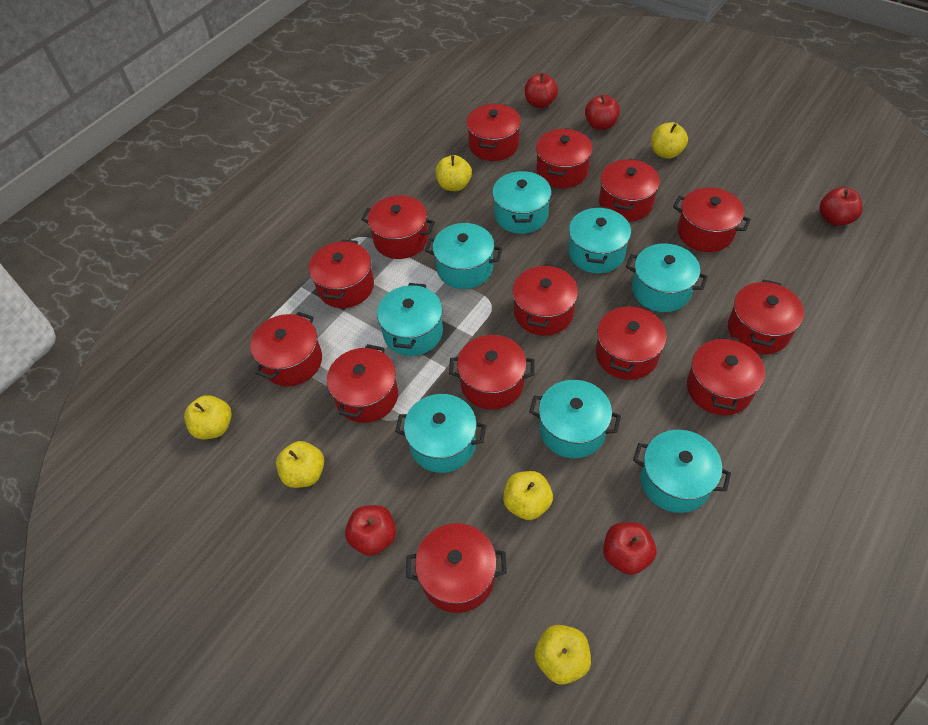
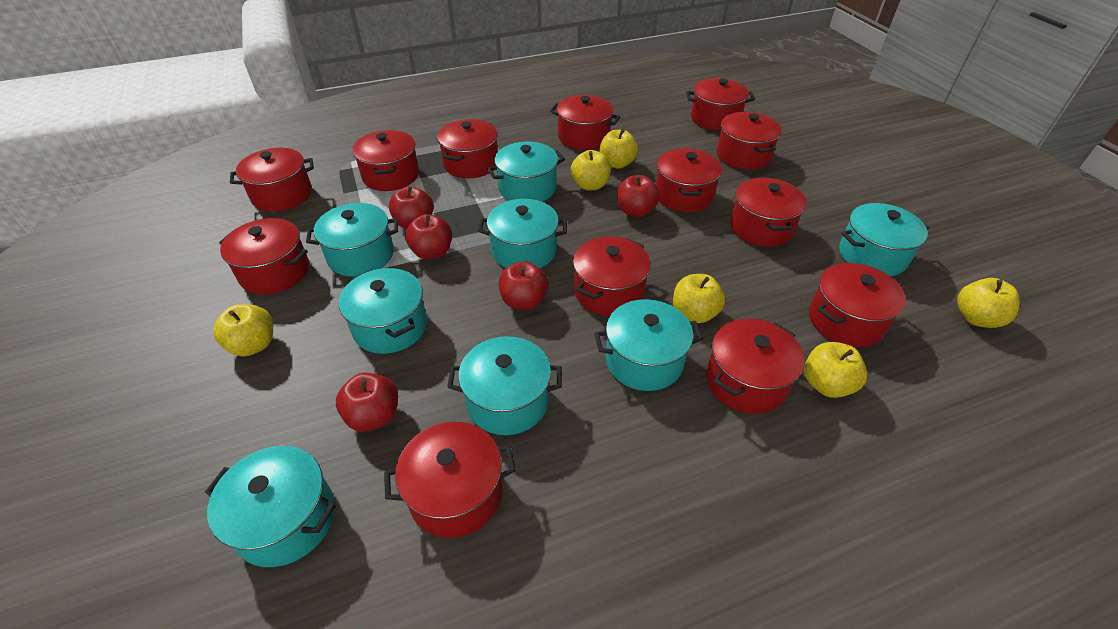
red pot: 14 -> 13

